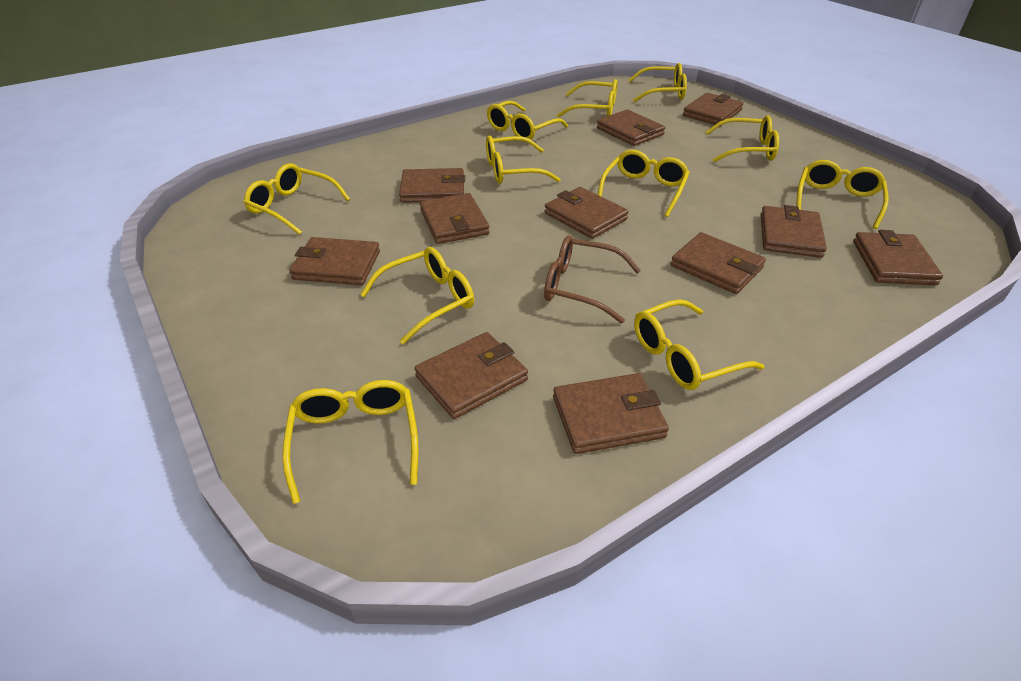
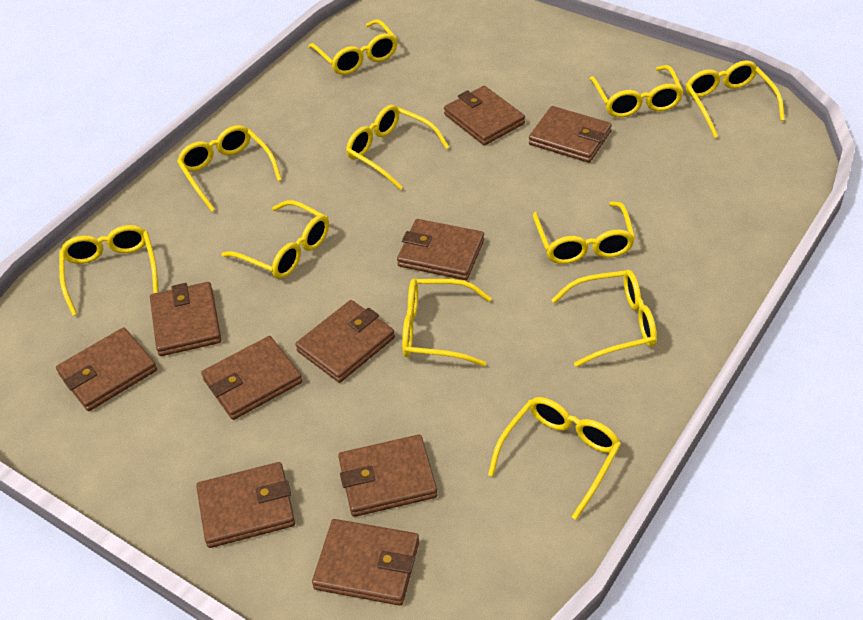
brown glasses: 1 -> 0
brown wallet: 11 -> 10

